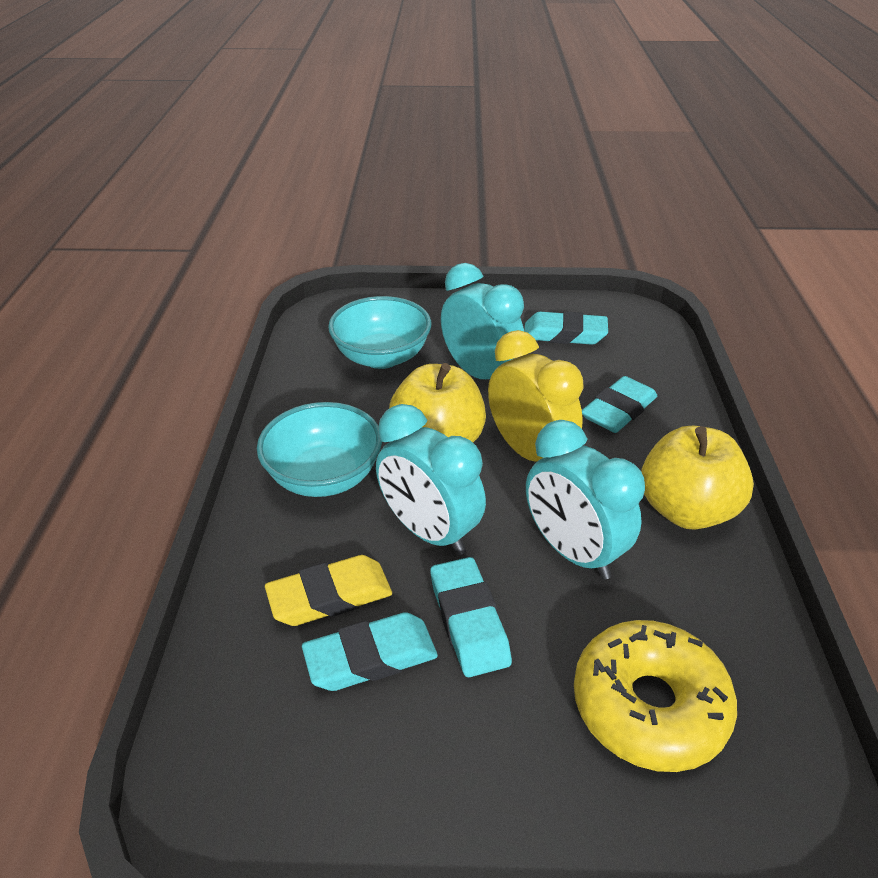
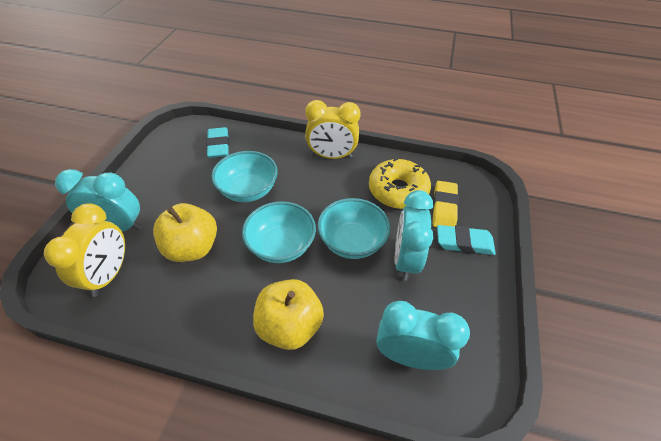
turquoise bowl: 2 -> 3
turquoise eraser: 4 -> 2
yellow clock: 1 -> 2

